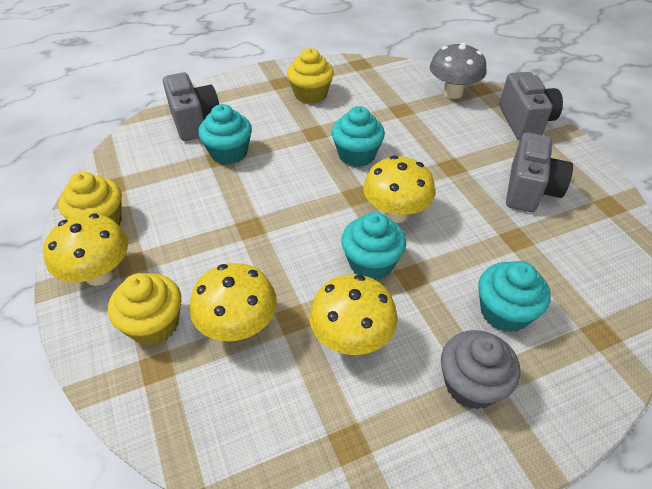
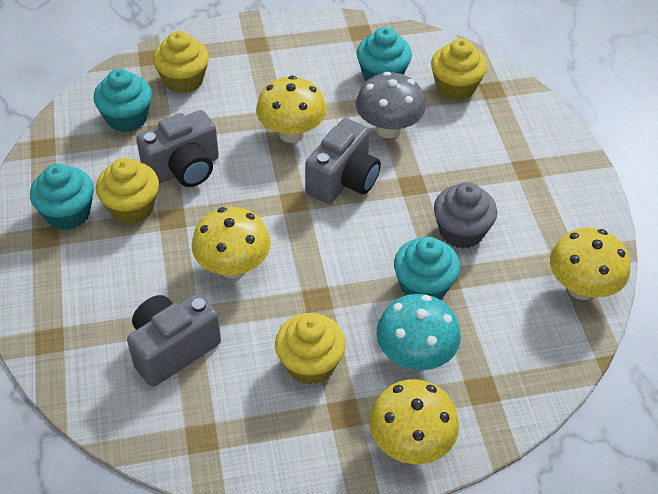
turquoise mushroom: 0 -> 1
yellow cupcake: 3 -> 4

